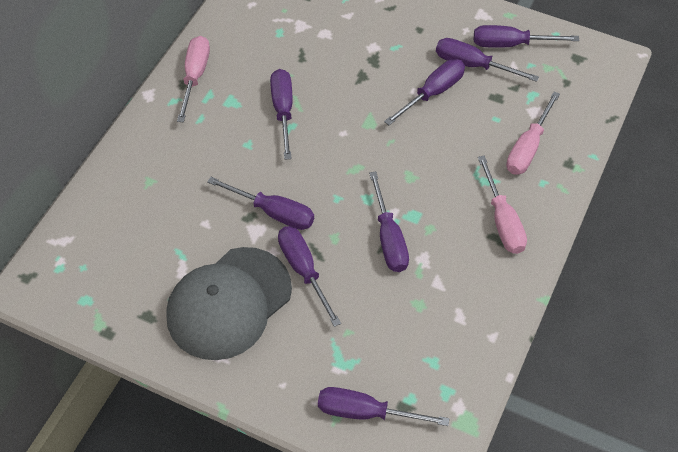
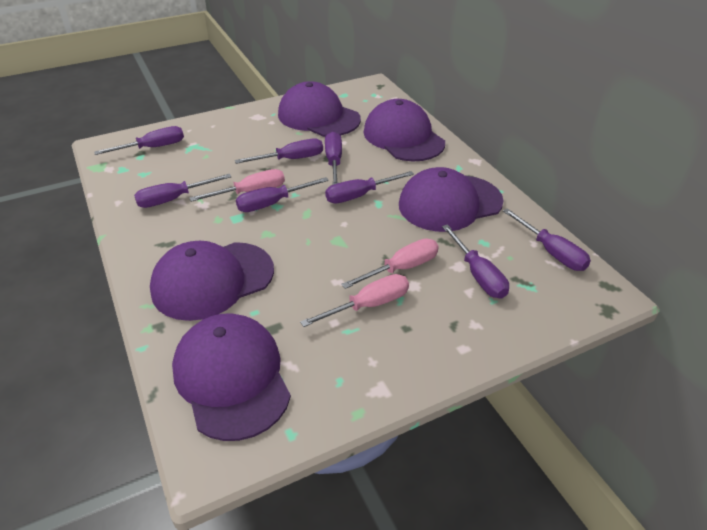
grey cap: 1 -> 0
purple cap: 0 -> 5

